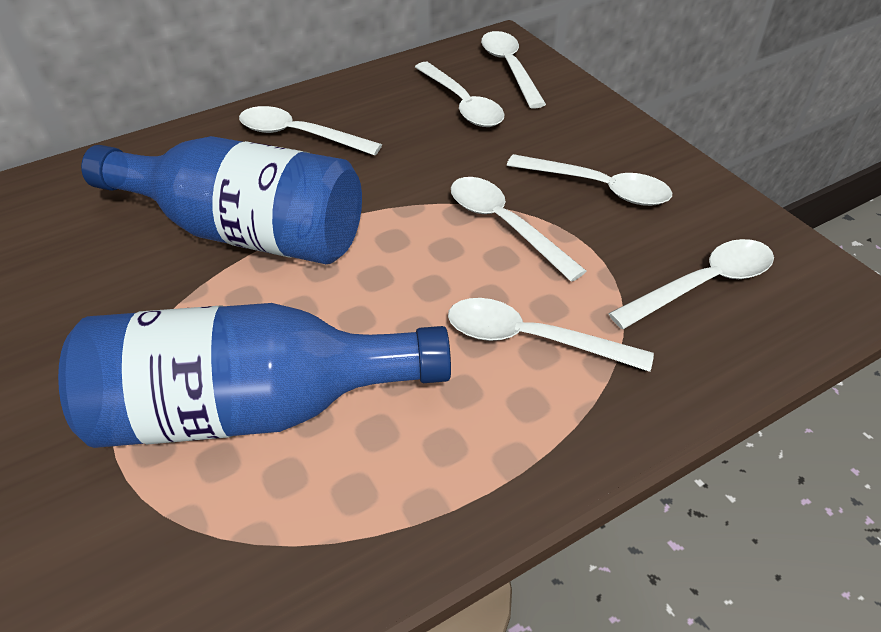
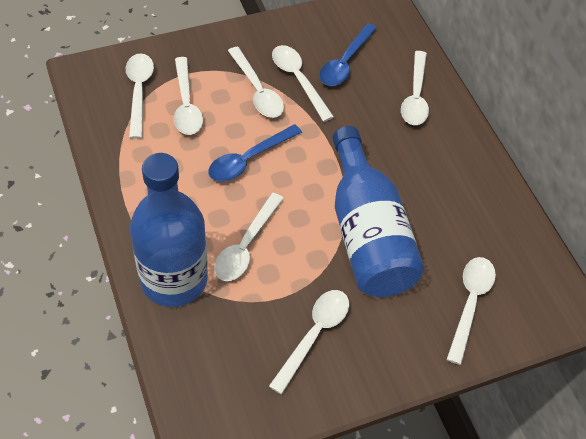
blue spoon: 0 -> 2
white spoon: 7 -> 8

